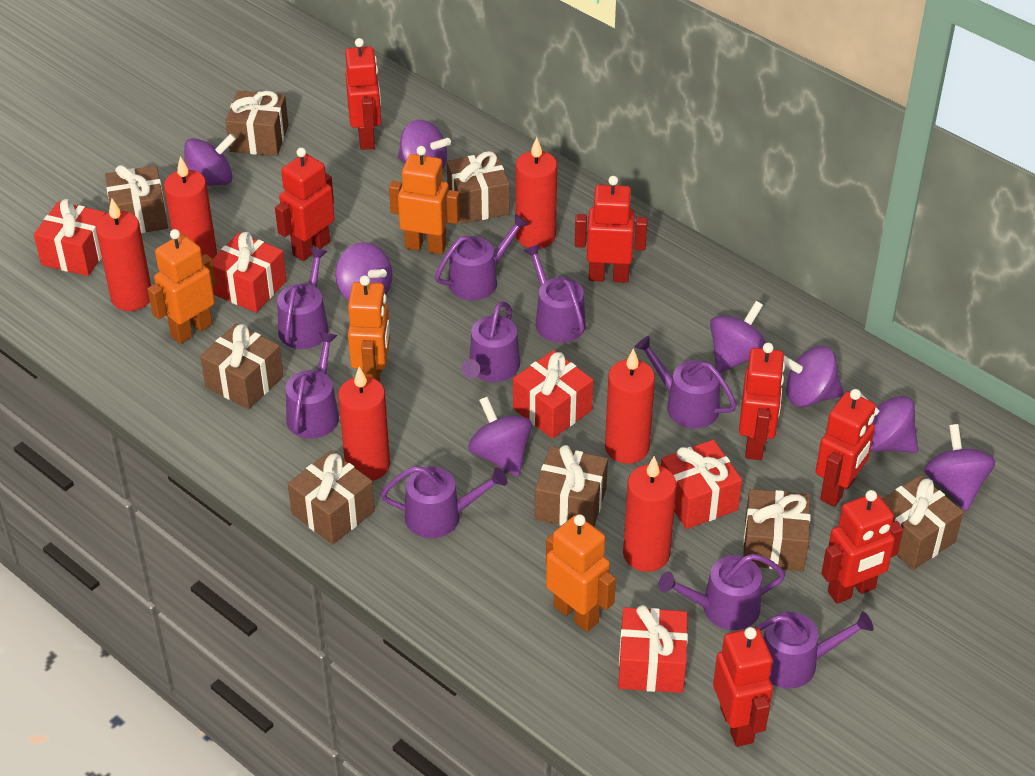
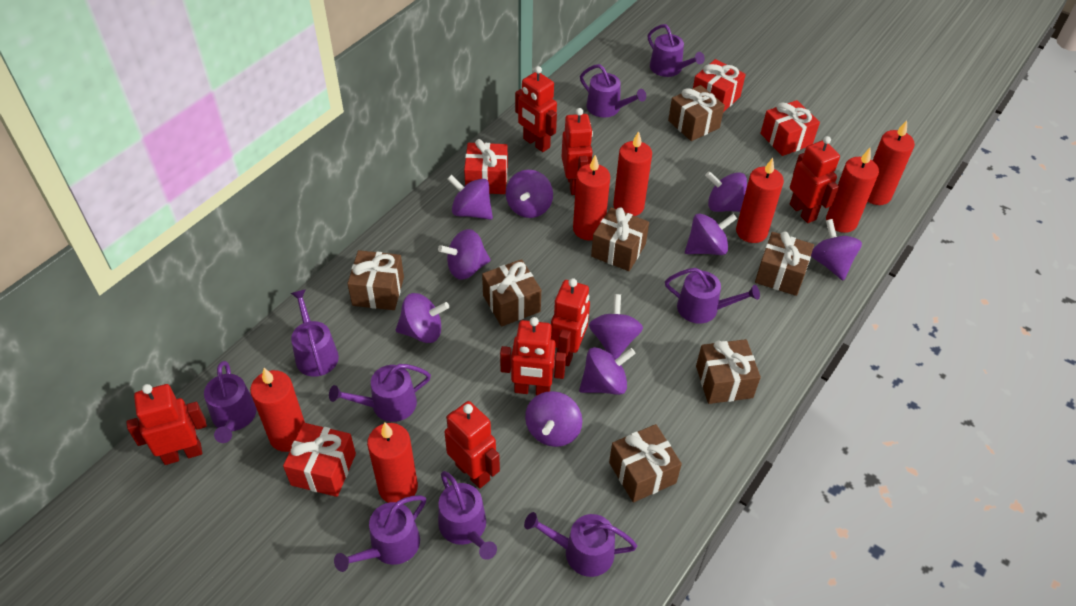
brown gift: 8 -> 7
orange robot: 4 -> 0
purple spinning top: 8 -> 10
red candle: 6 -> 7
red gift: 5 -> 4

